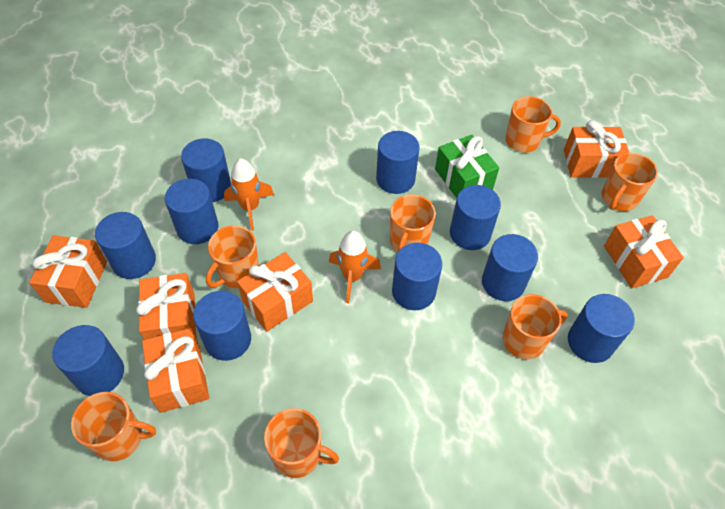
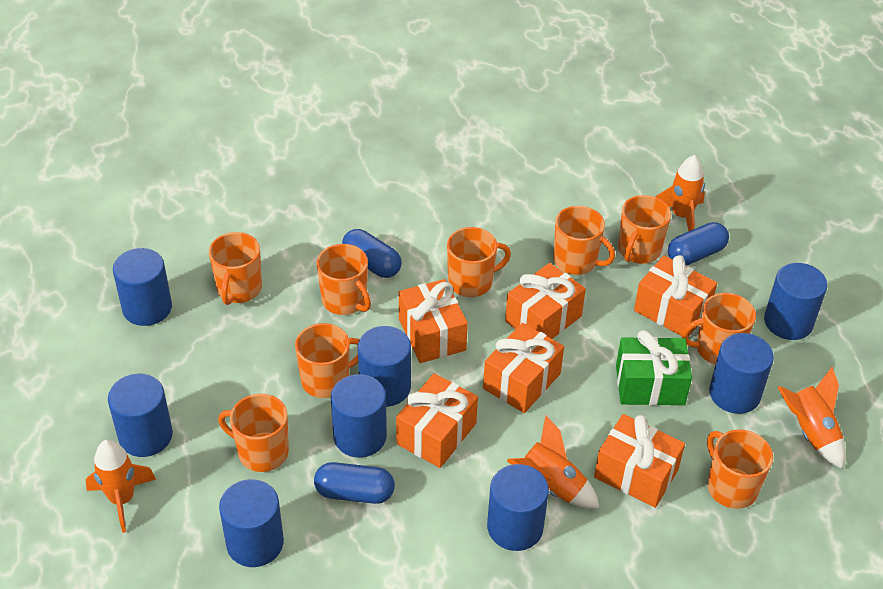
blue capsule: 0 -> 3
blue cylinder: 10 -> 8
orange mug: 7 -> 9
orange rocket: 2 -> 4

